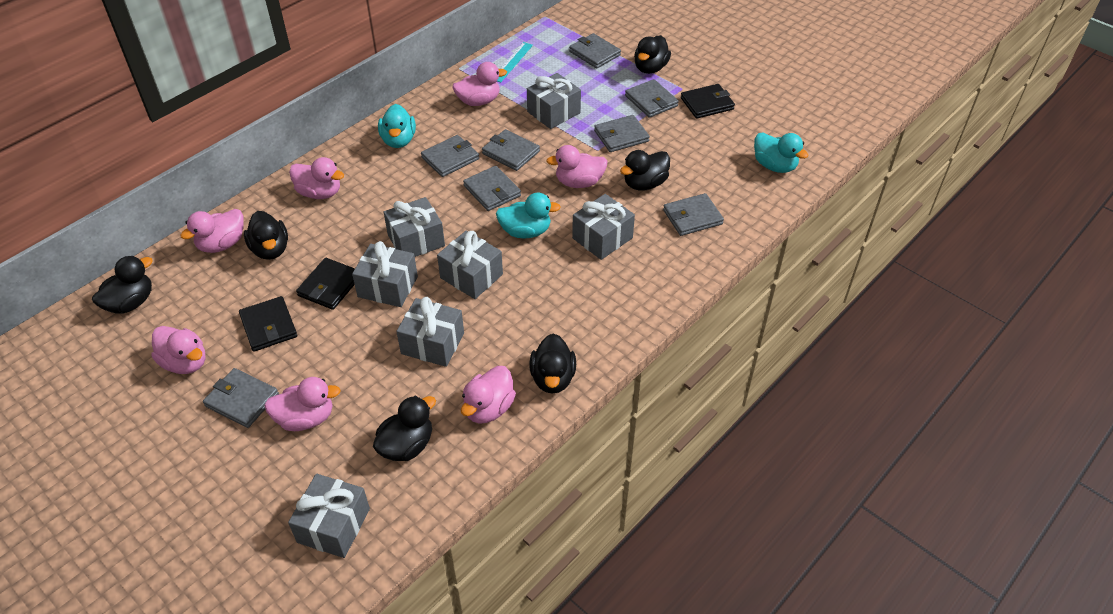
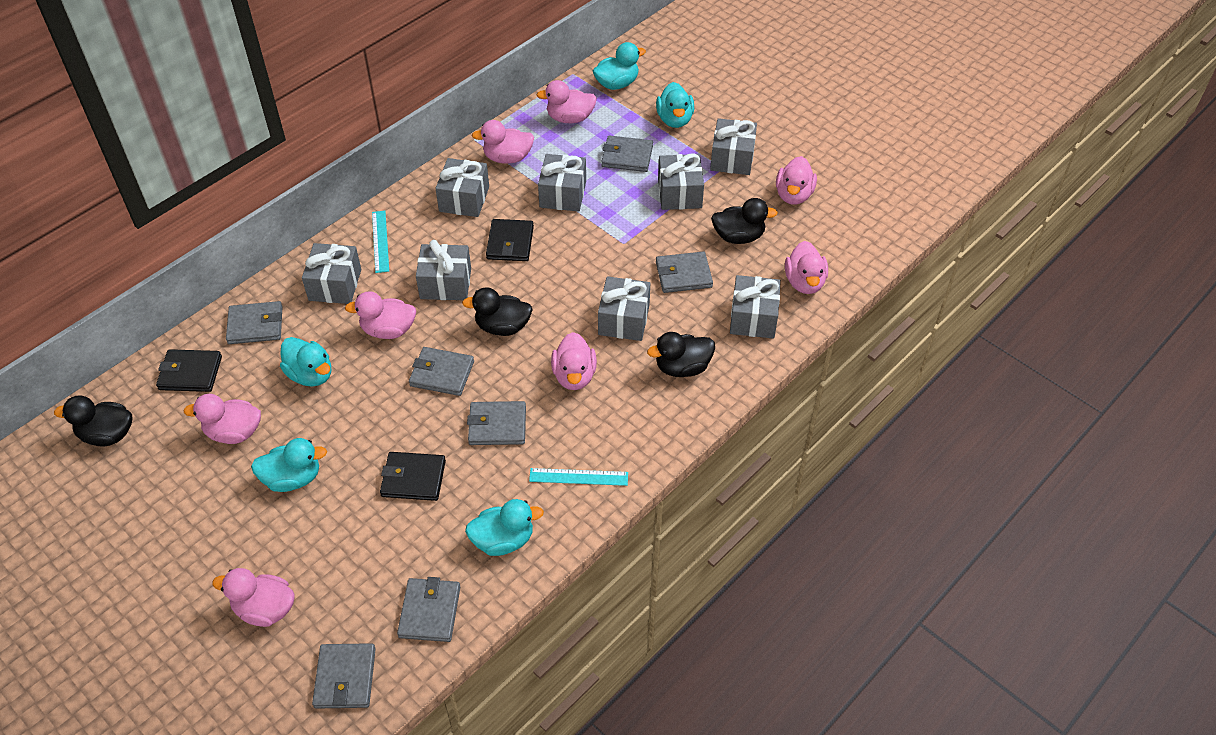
black duck: 6 -> 4
grey gift: 7 -> 8
grey wallet: 8 -> 7
pink duck: 7 -> 8
turquoise duck: 3 -> 5
turquoise ruler: 1 -> 2

